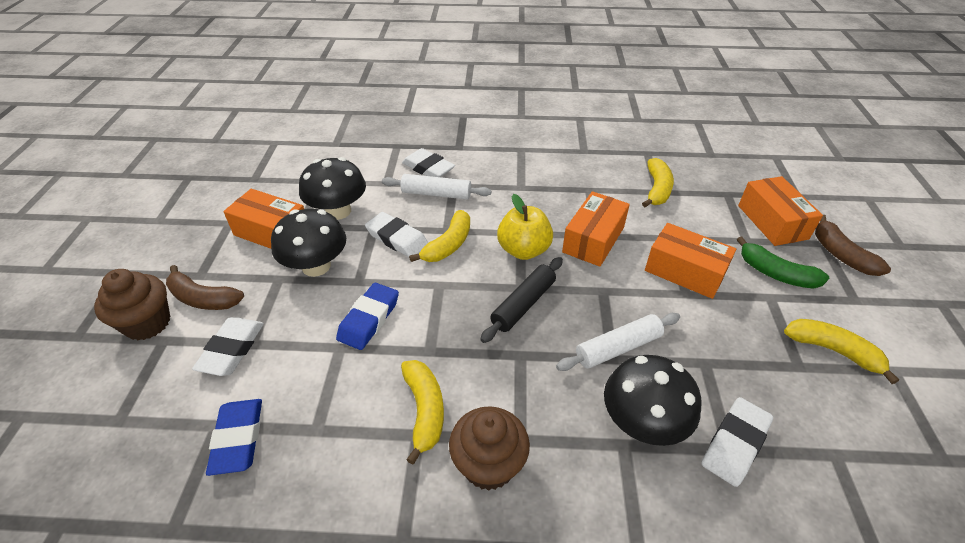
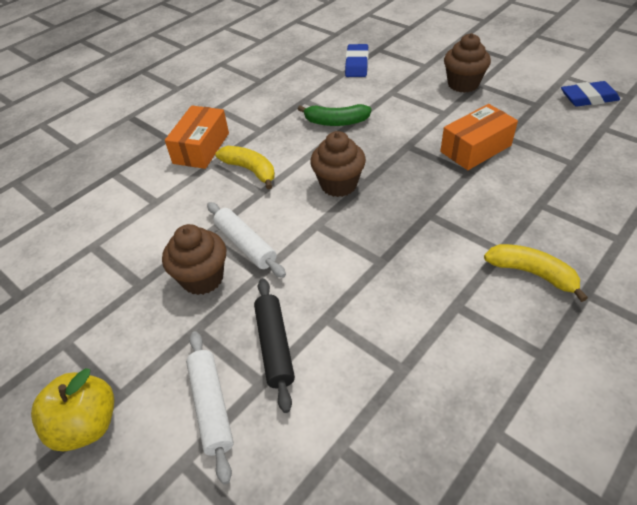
black mushroom: 3 -> 0
brown banana: 2 -> 0
brown cupcake: 2 -> 3
orange box: 4 -> 2
white eraser: 4 -> 0
yellow banana: 4 -> 2

